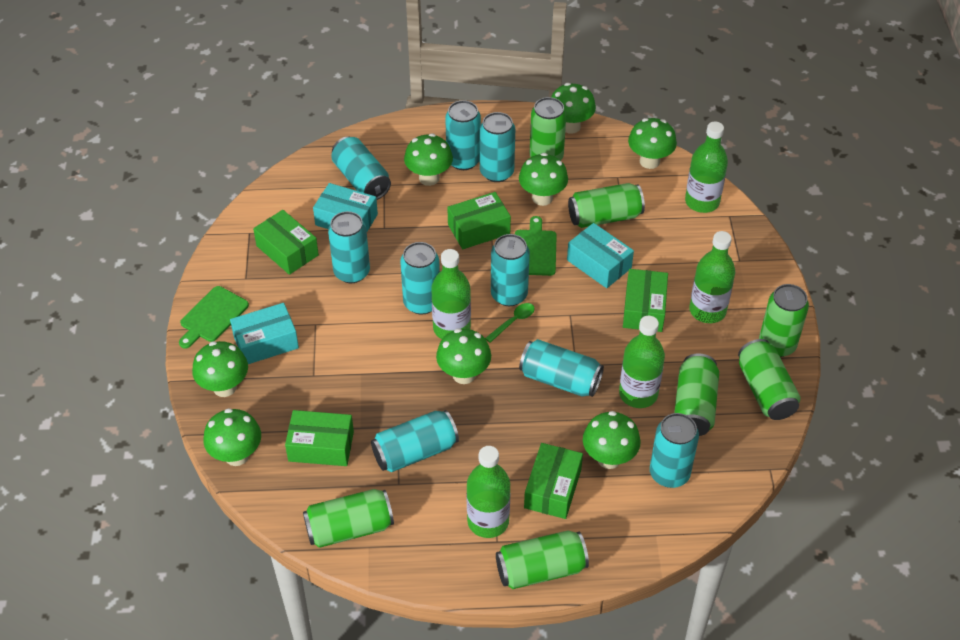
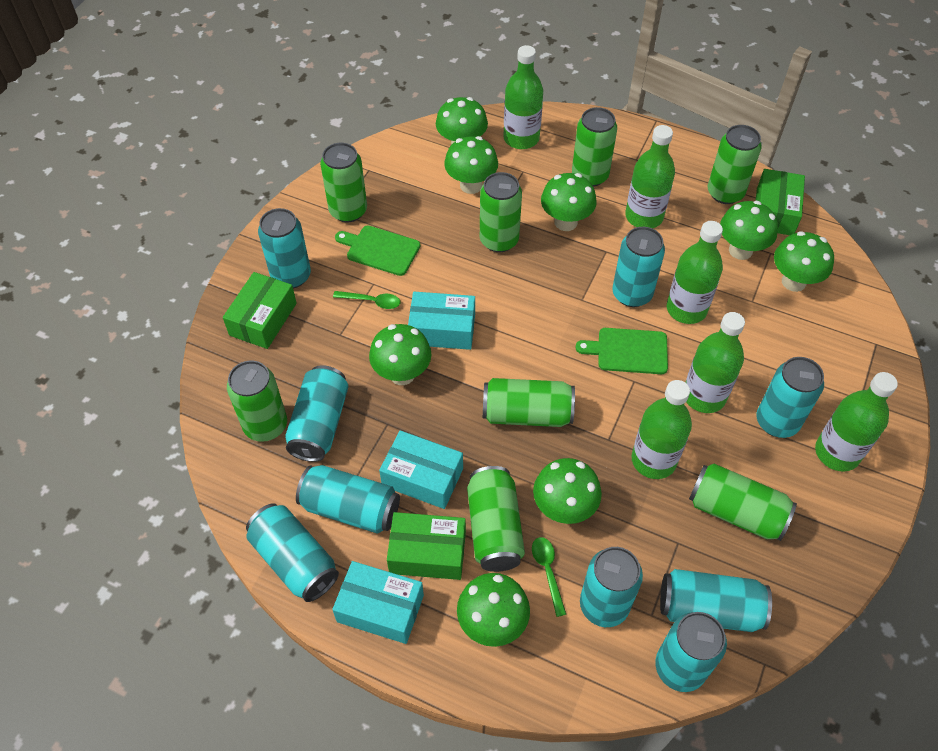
green bottle: 5 -> 6
green box: 5 -> 3
green can: 7 -> 8
green spoon: 1 -> 2

